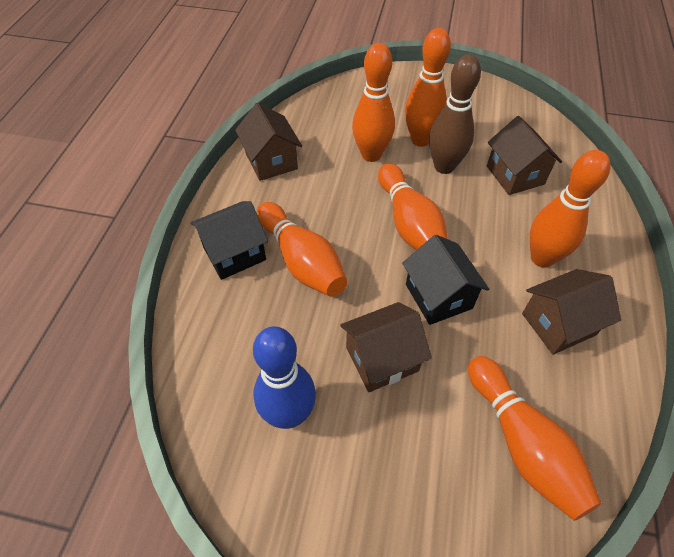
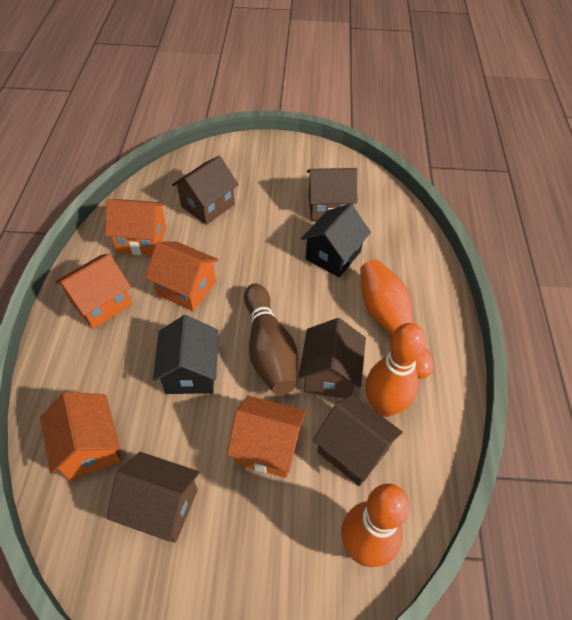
blue bowling pin: 1 -> 0
brown house: 4 -> 5
orange bowling pin: 6 -> 3
orange house: 0 -> 5

